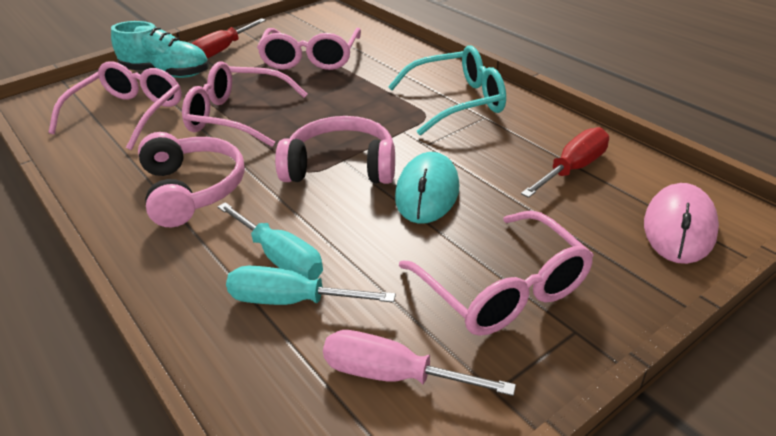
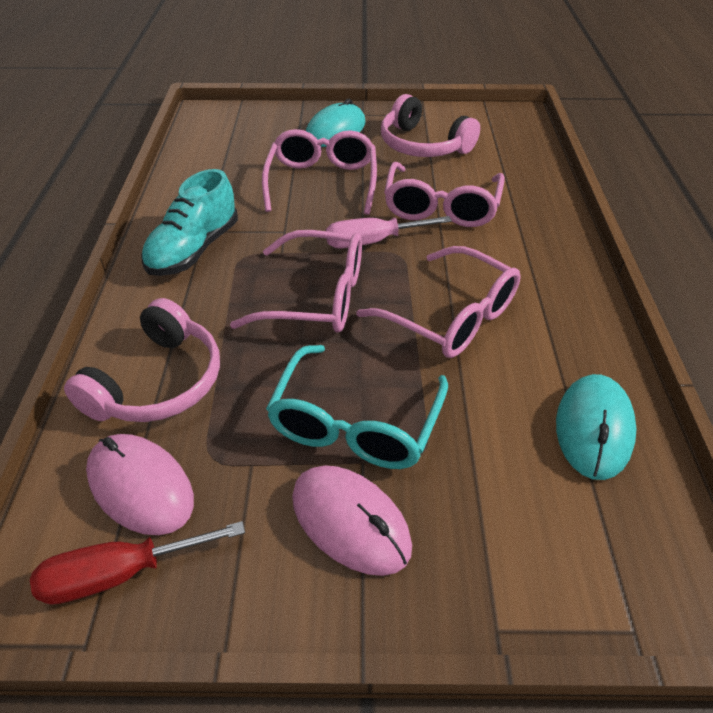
pink mouse: 1 -> 2
red screwdriver: 2 -> 1
turquoise mouse: 1 -> 2
turquoise screwdriver: 2 -> 0

